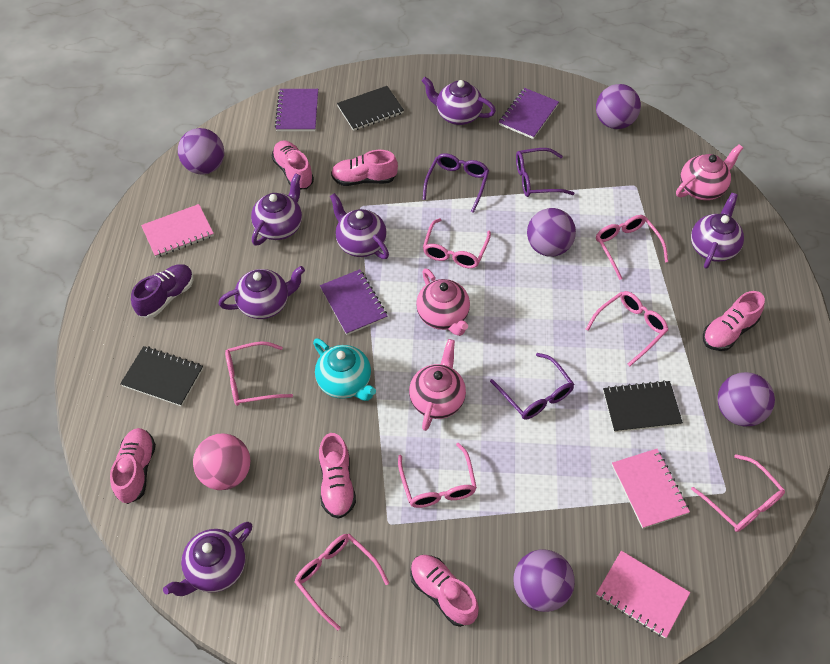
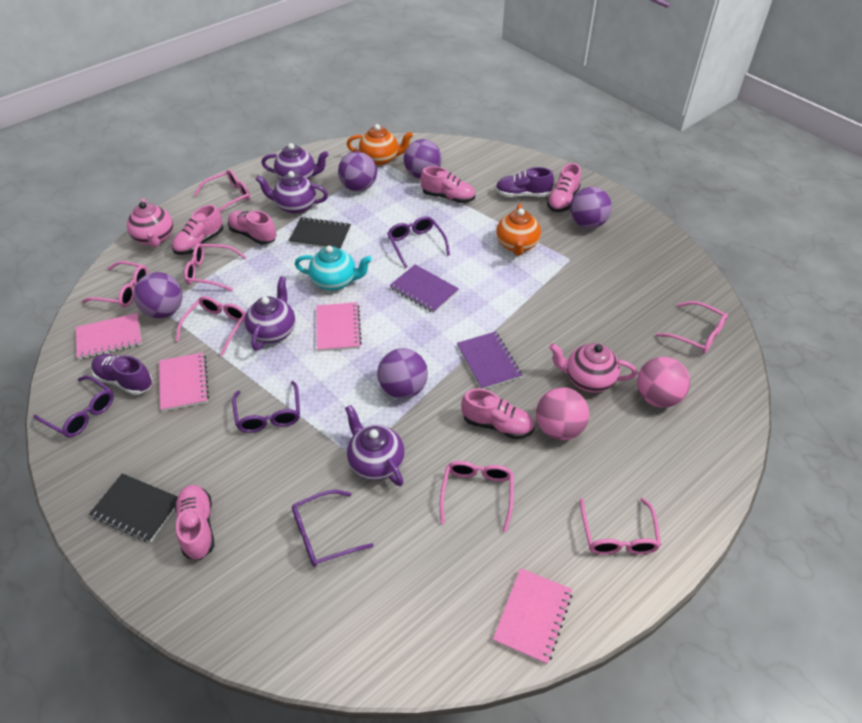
black notebook: 3 -> 2
orange teapot: 0 -> 2
pink ball: 1 -> 2
pink notebook: 3 -> 4
pink teapot: 3 -> 2
purple glasses: 3 -> 4
purple notebook: 3 -> 2
purple shoe: 1 -> 2
purple teapot: 6 -> 4

